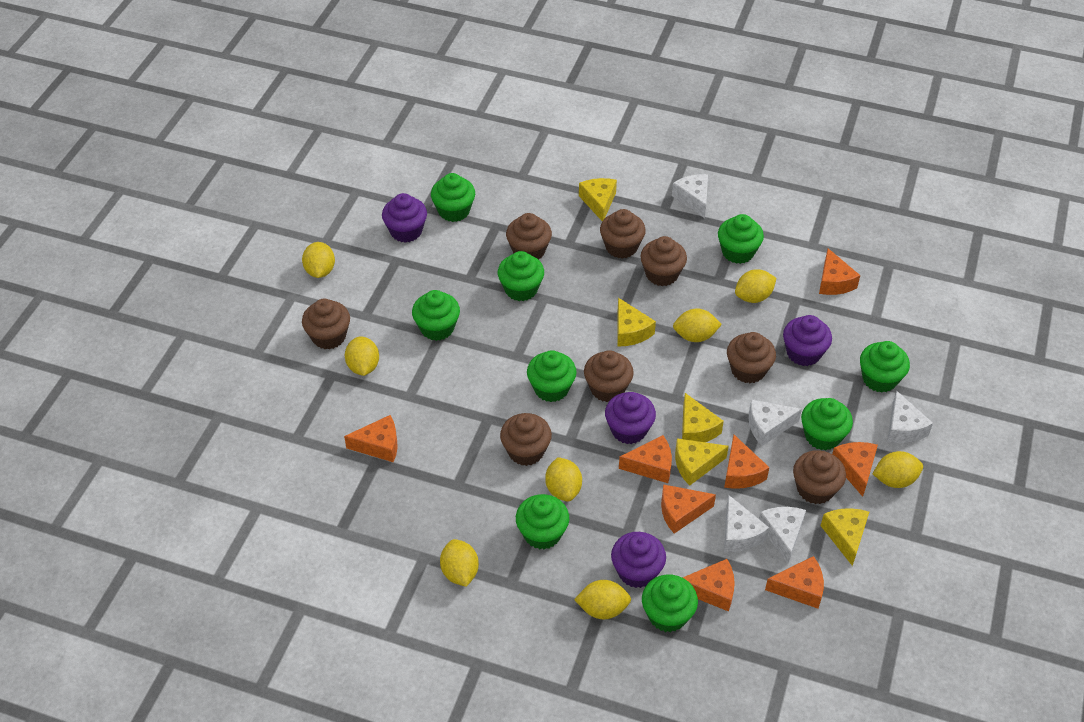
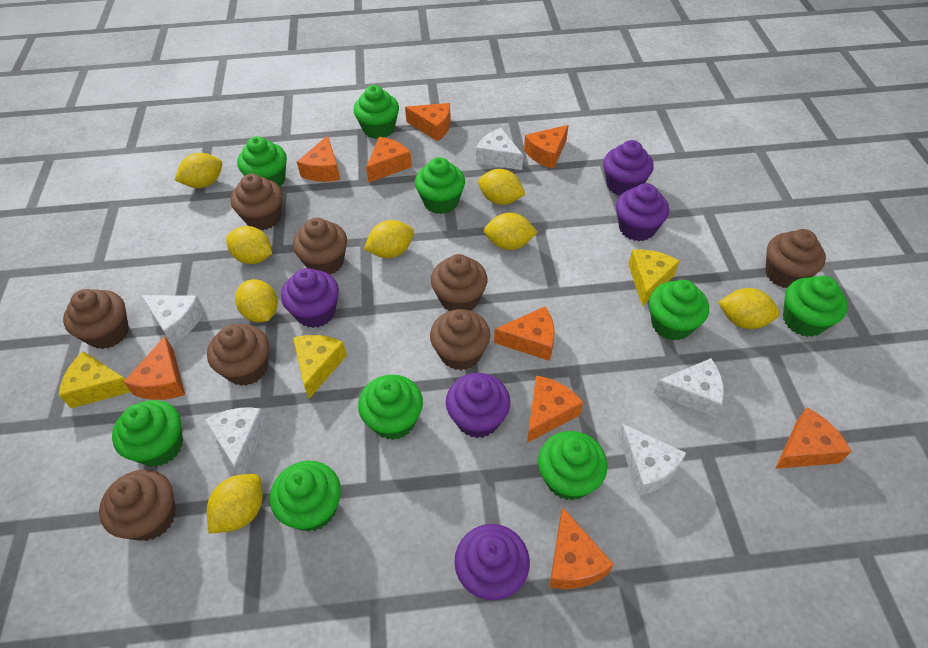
orange cheese: 8 -> 9
purple cupcake: 4 -> 5
yellow cheese: 5 -> 3

